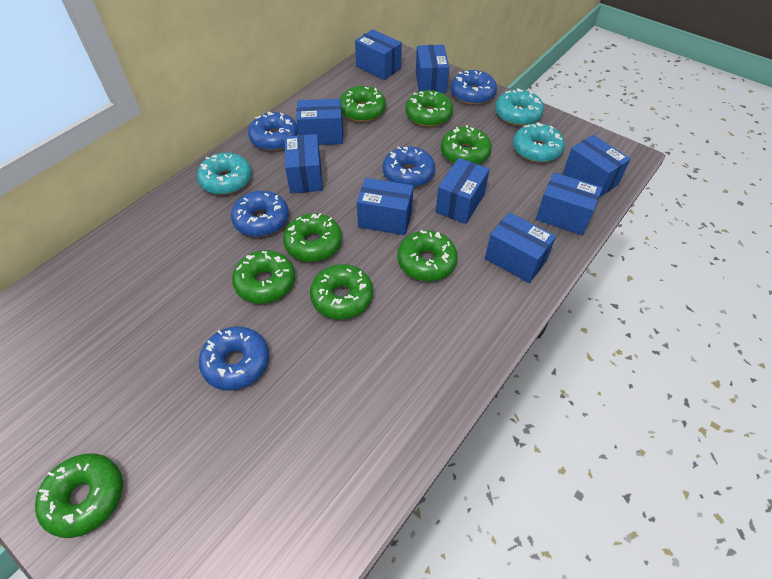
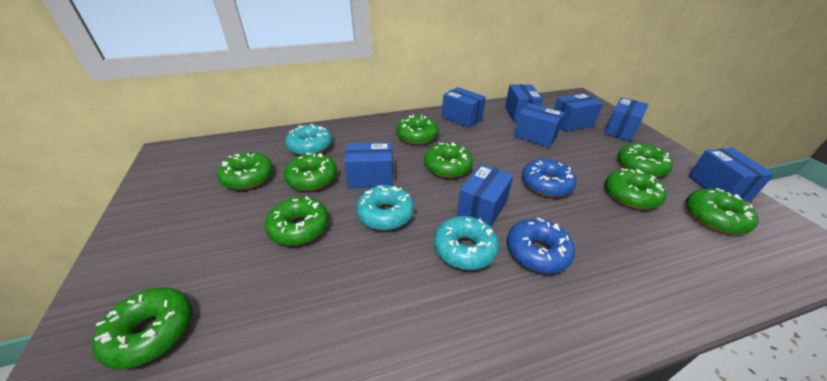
blue box: 9 -> 8
blue donut: 5 -> 2
green donut: 8 -> 9

